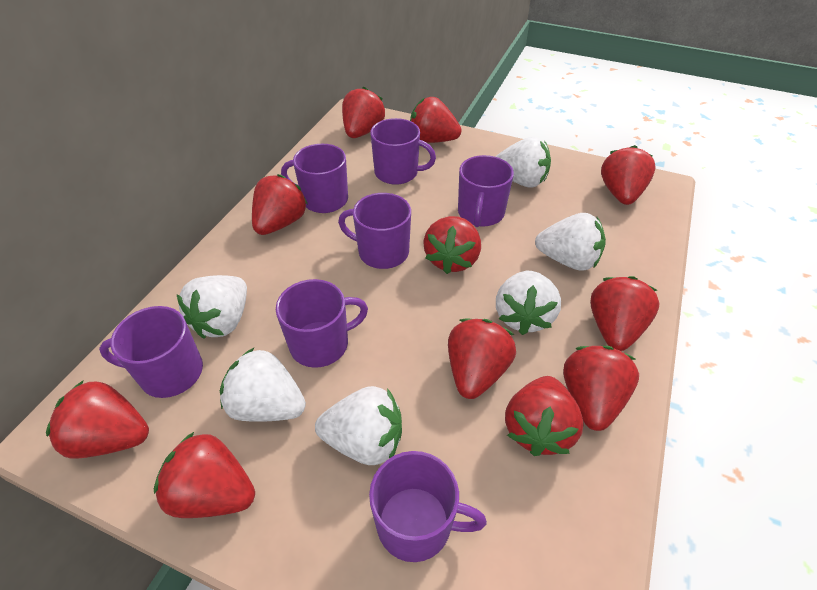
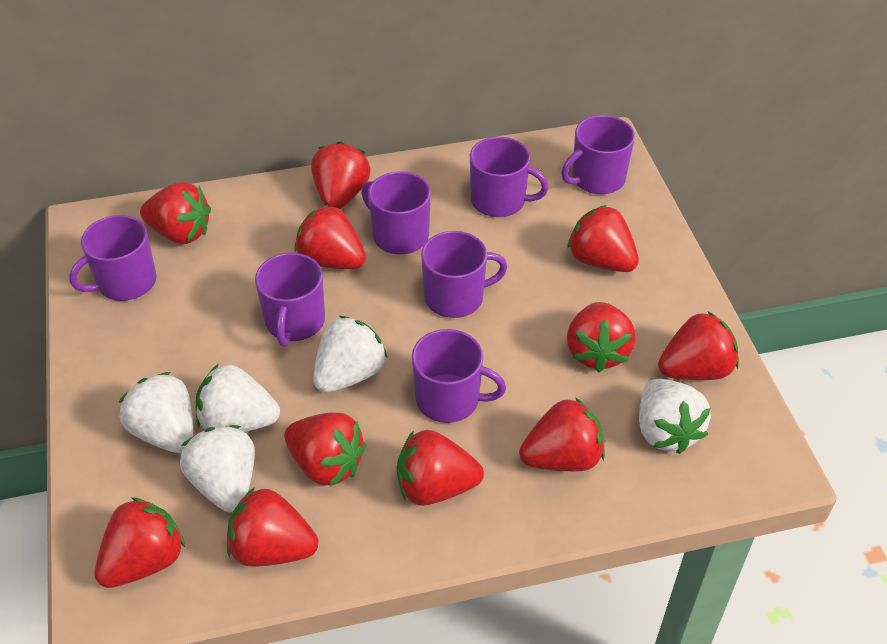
white strawberry: 6 -> 5

